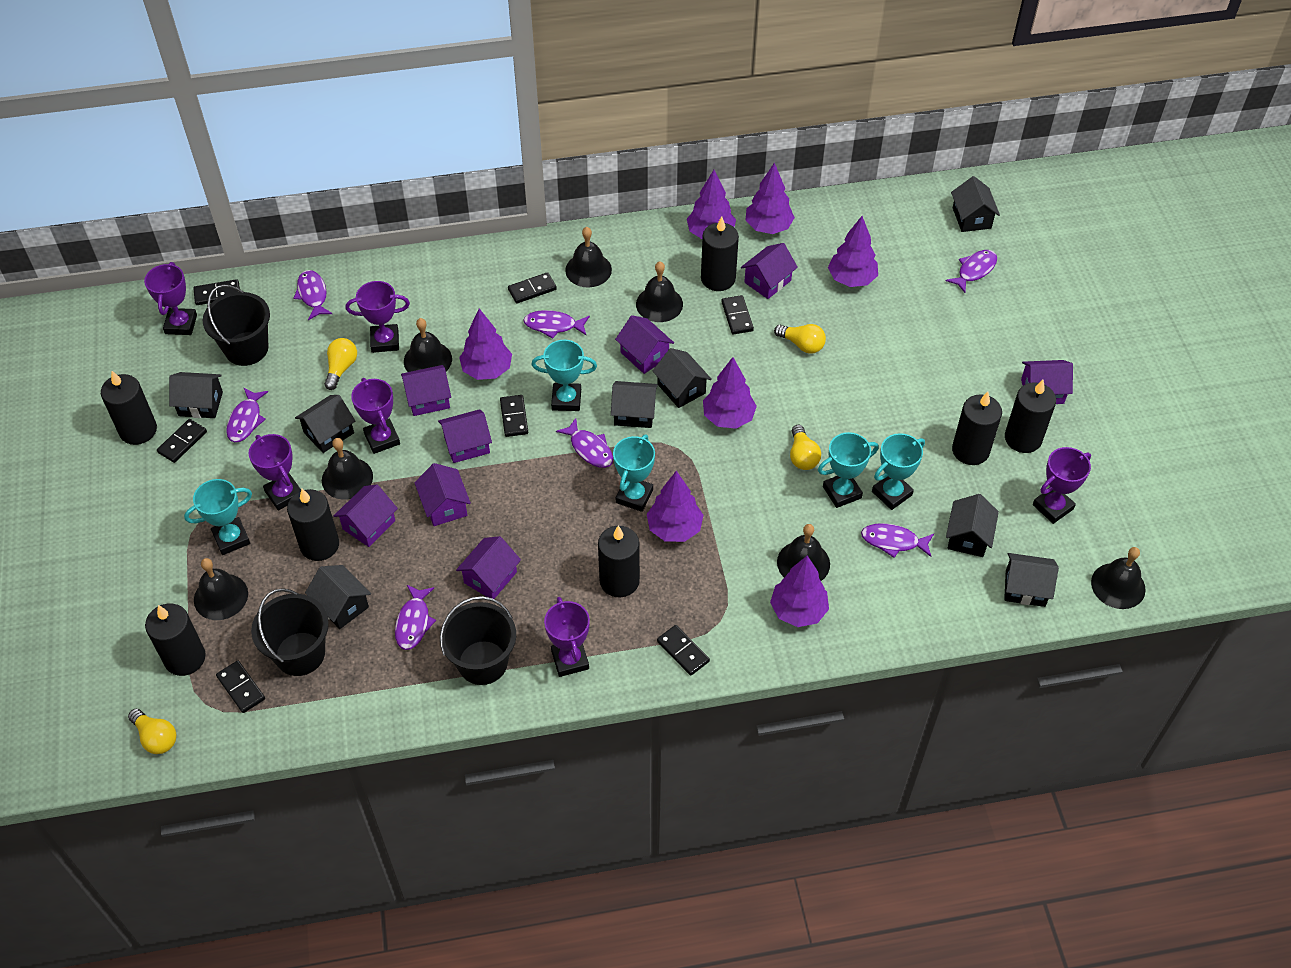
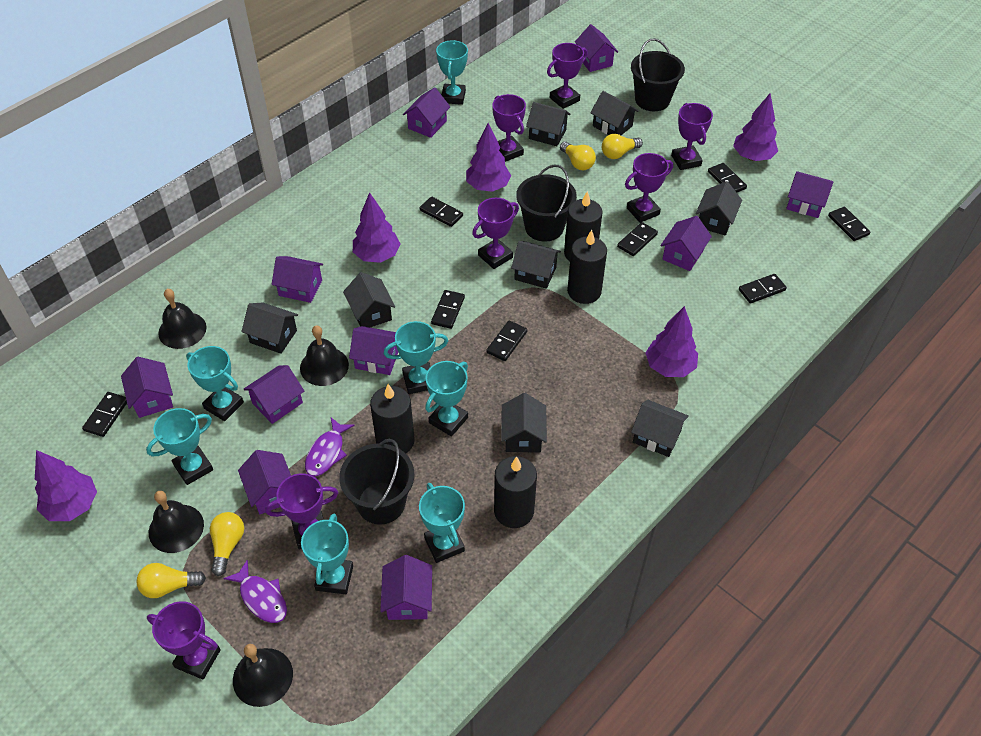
black bell: 7 -> 4
black candle: 7 -> 4
black domino: 7 -> 8
purple fish: 7 -> 2
purple house: 8 -> 10
purple tree: 7 -> 5
purple trophy: 6 -> 7
turquoise trophy: 5 -> 7

